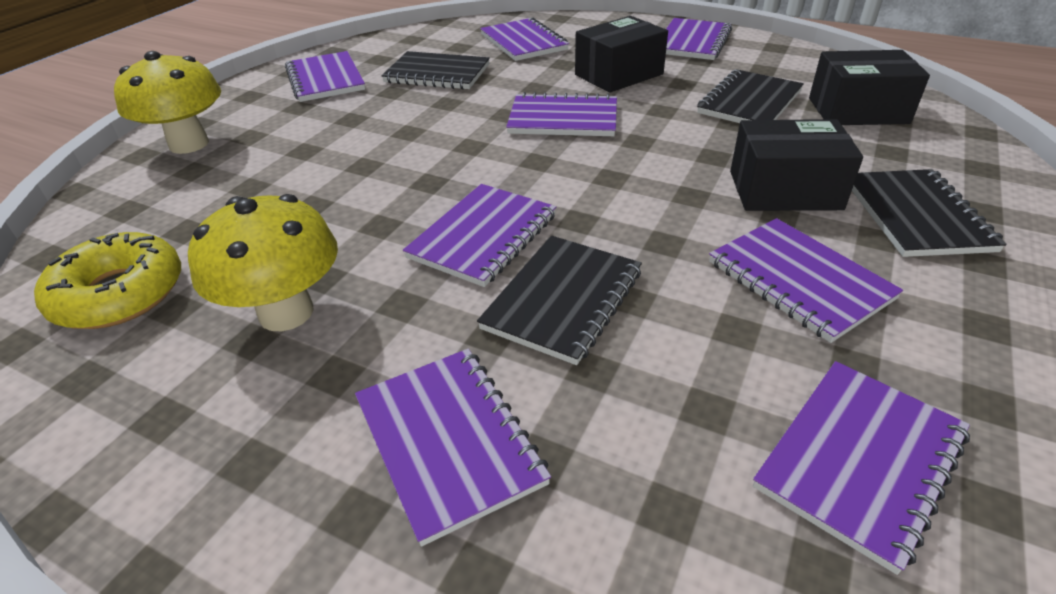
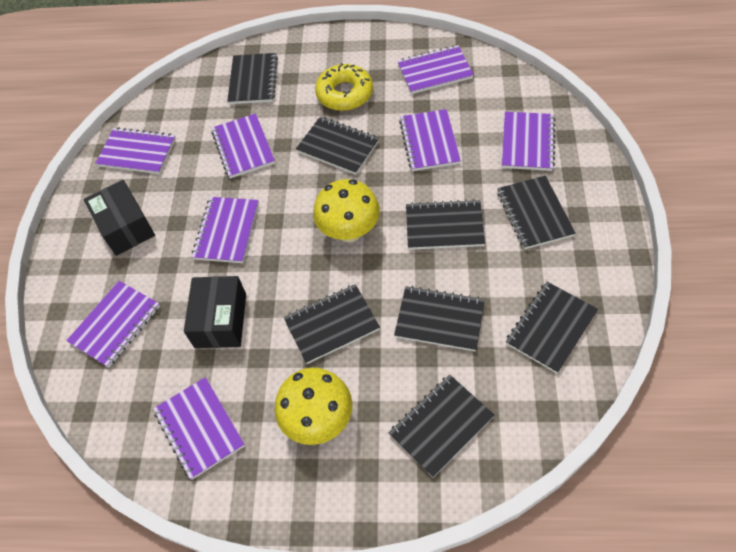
black box: 3 -> 2
black notebook: 4 -> 8

